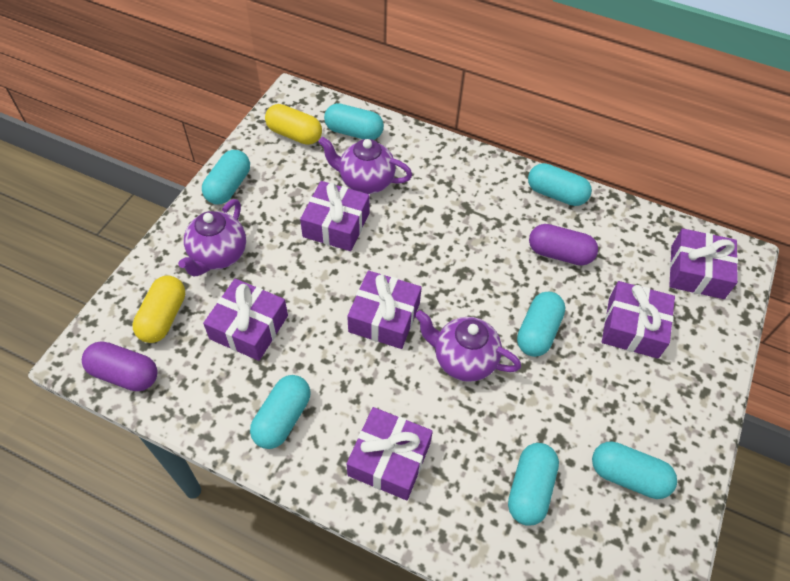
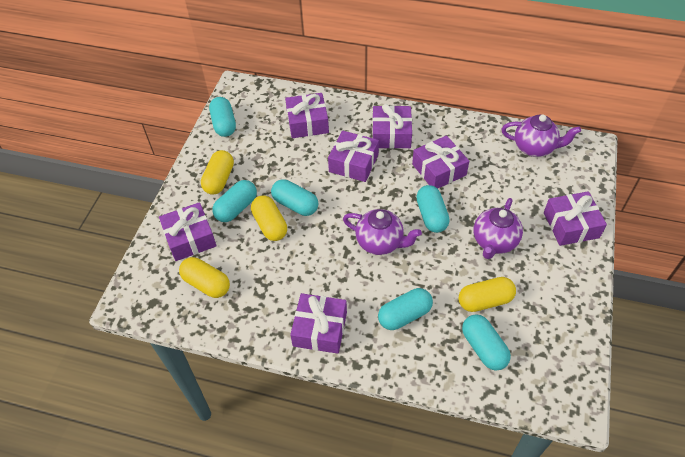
purple capsule: 2 -> 0
purple gift: 6 -> 7
turquoise capsule: 7 -> 6
yellow capsule: 2 -> 4

